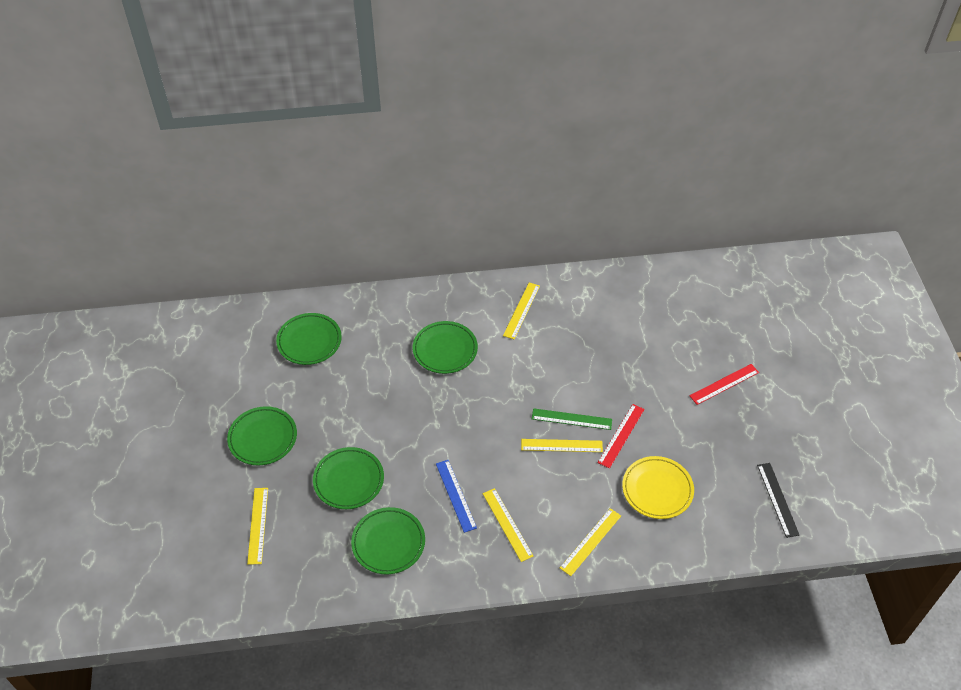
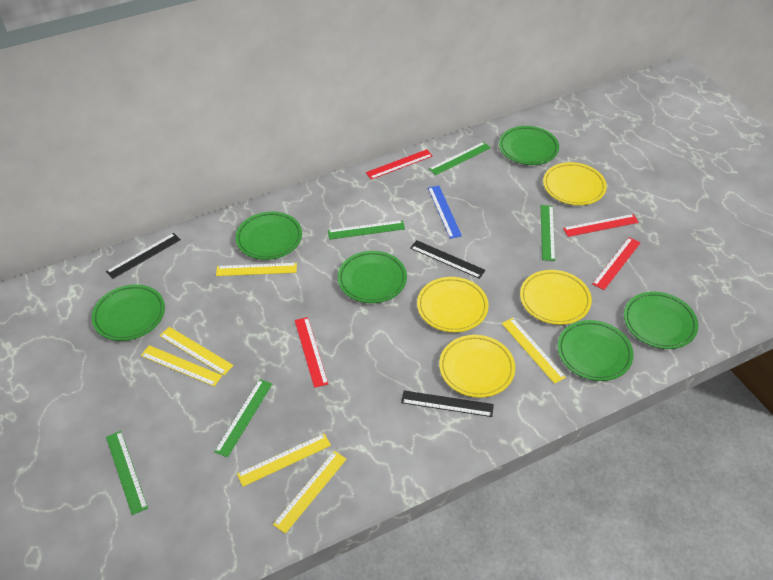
black ruler: 1 -> 3
green plate: 5 -> 6
green ruler: 1 -> 5
red ruler: 2 -> 4
yellow plate: 1 -> 4
yellow ruler: 5 -> 6

